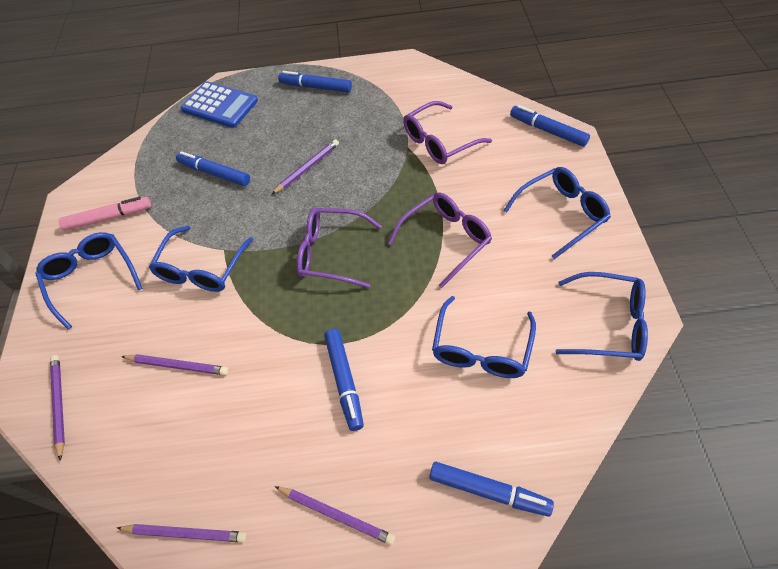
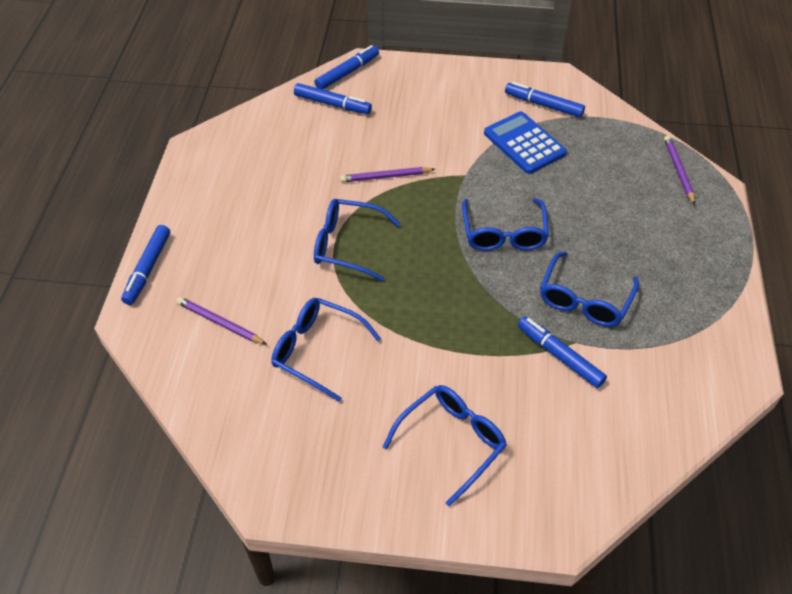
pink marker: 1 -> 0
purple glasses: 3 -> 0
purple pencil: 5 -> 3

